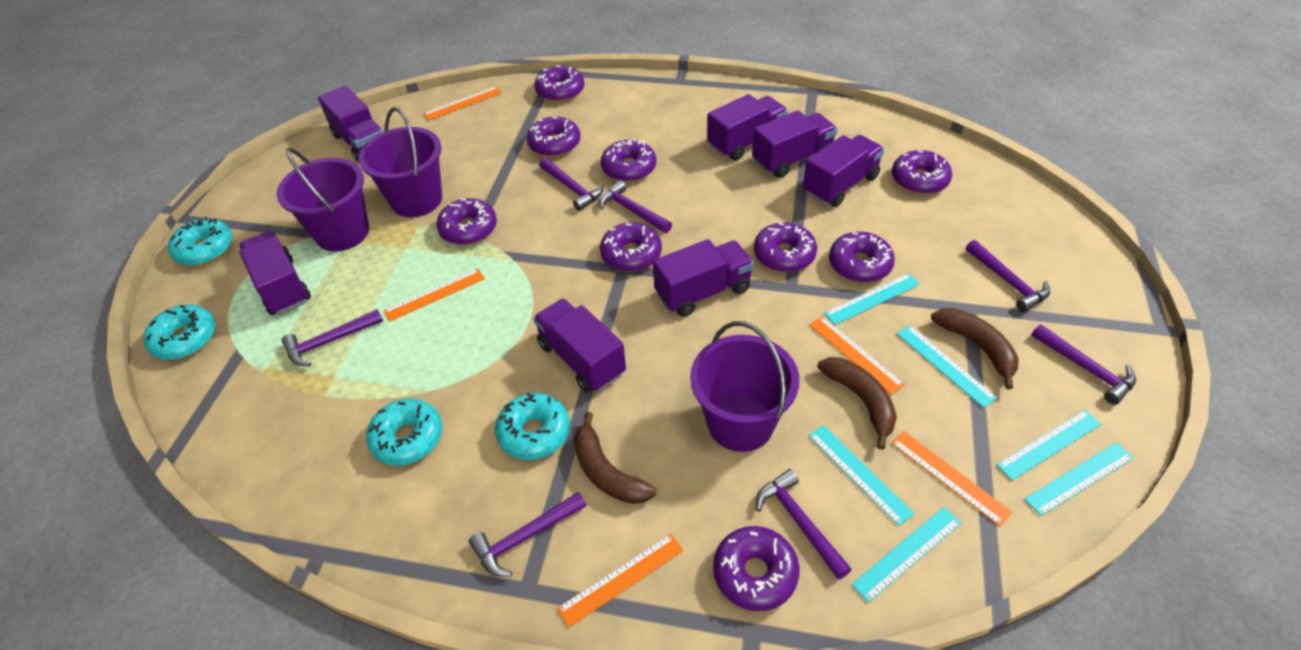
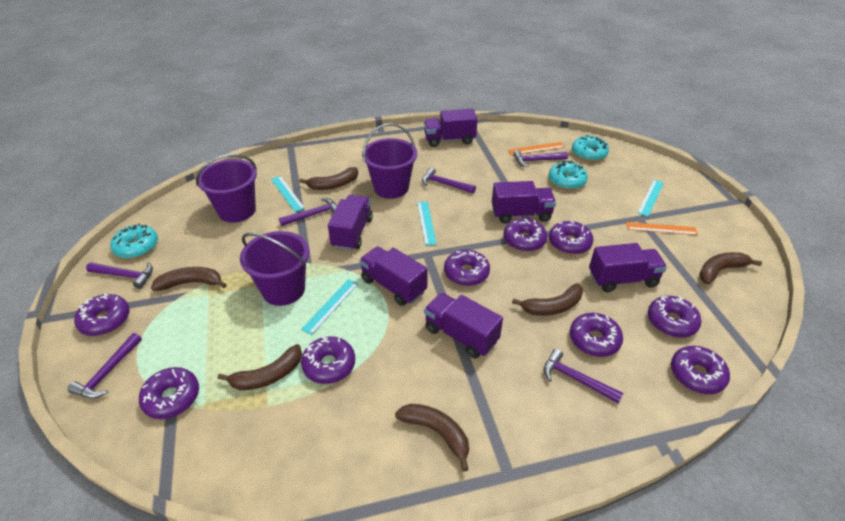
brown banana: 3 -> 6
orange ruler: 5 -> 2
purple hammer: 7 -> 6
purple truck: 7 -> 6
turquoise donut: 4 -> 3
turquoise ruler: 6 -> 4

